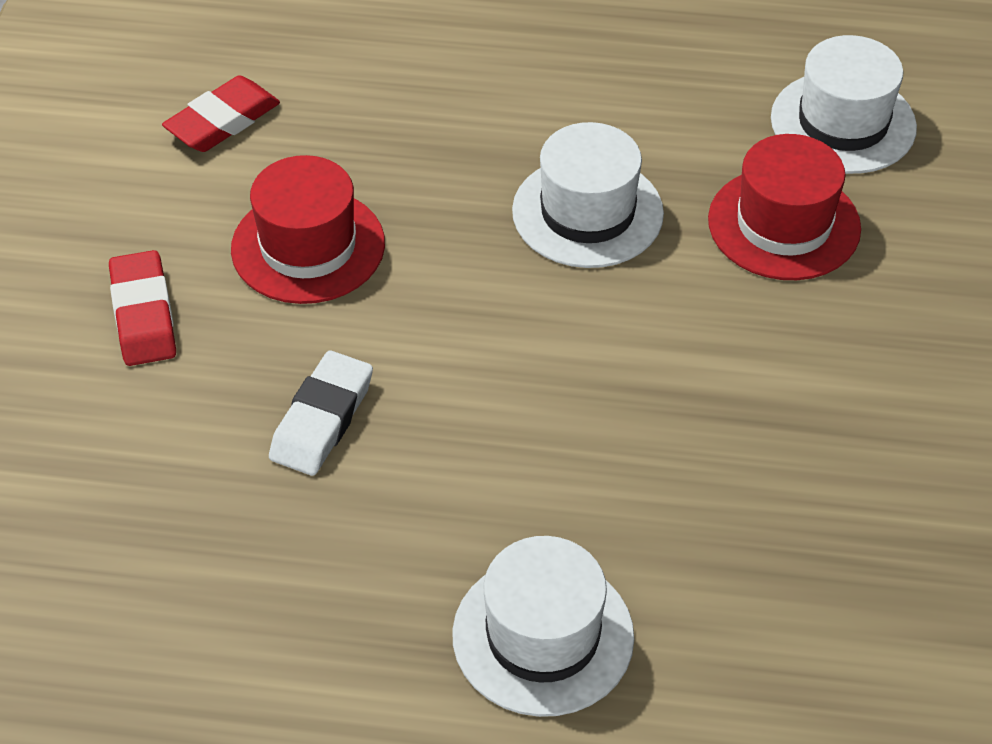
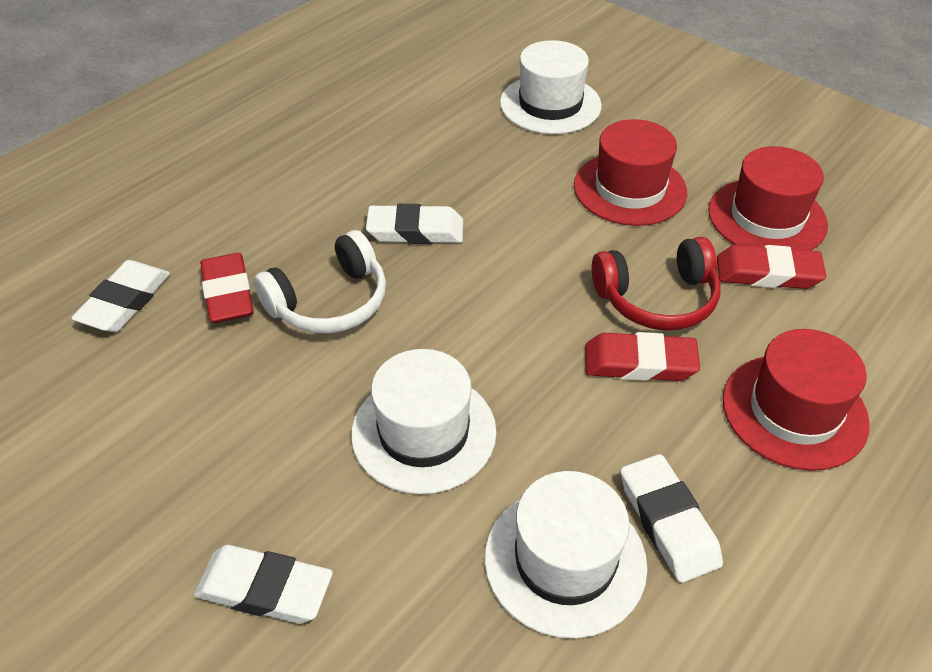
red eraser: 2 -> 3
red hat: 2 -> 3
red headphones: 0 -> 1
white eraser: 1 -> 4
white headphones: 0 -> 1

